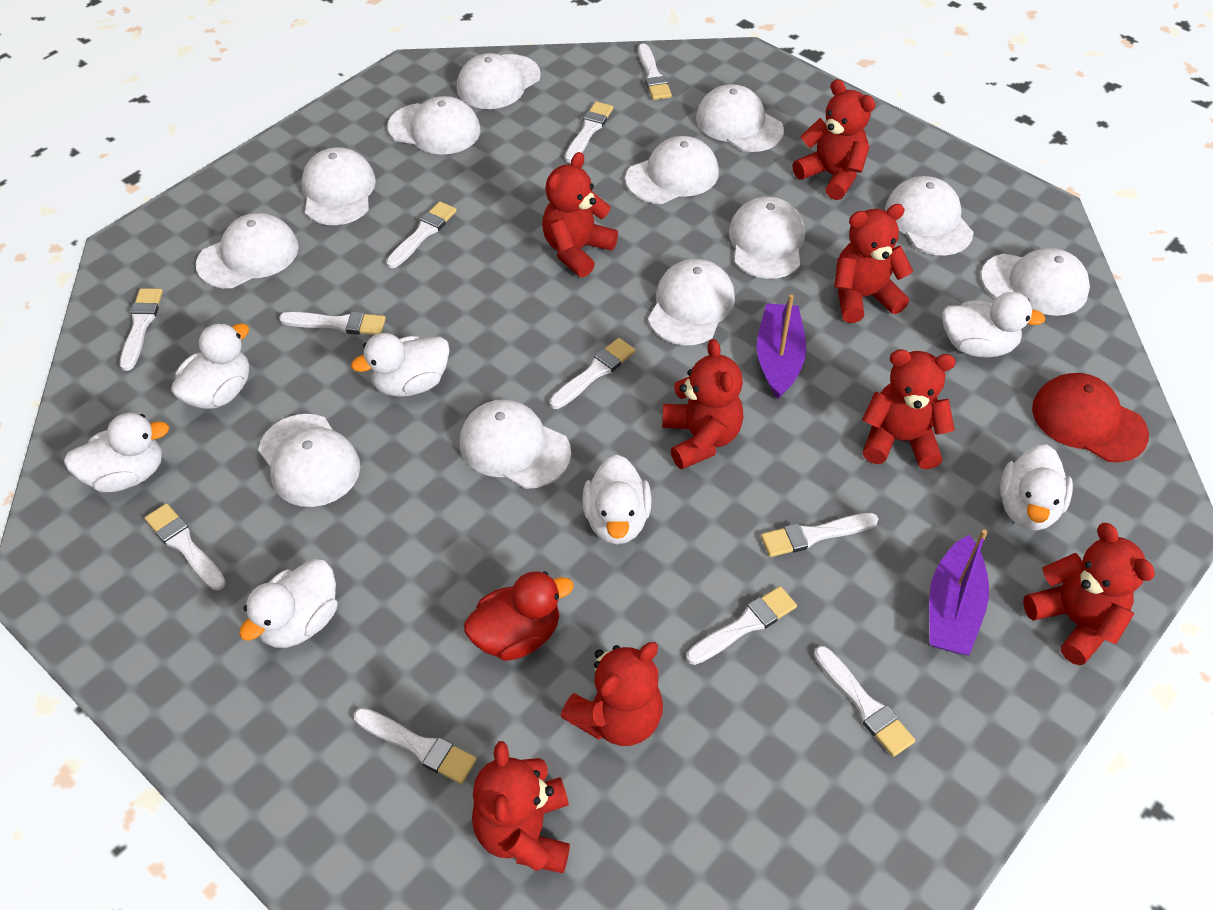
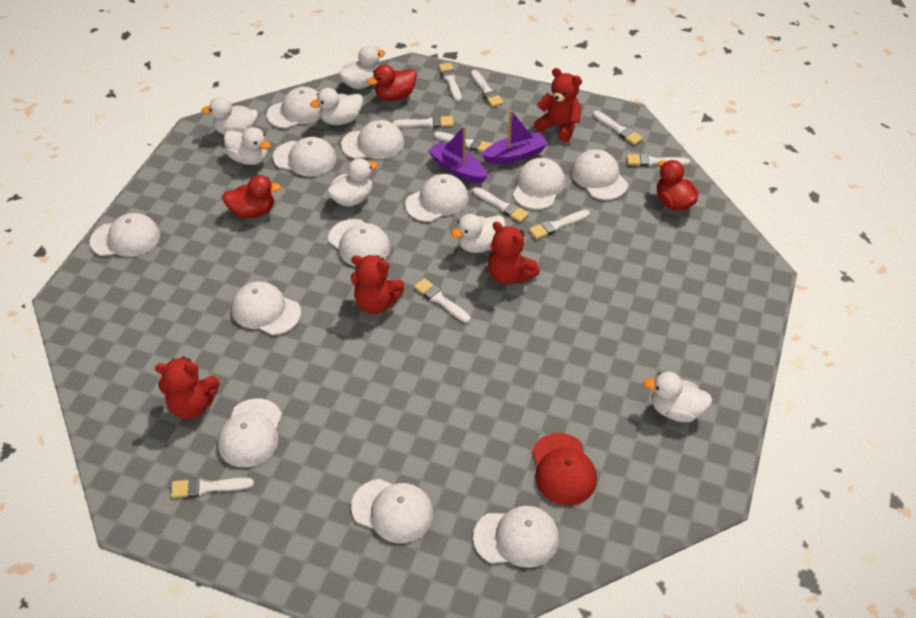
red duck: 1 -> 3
red teddy bear: 8 -> 4
white brush: 11 -> 10

